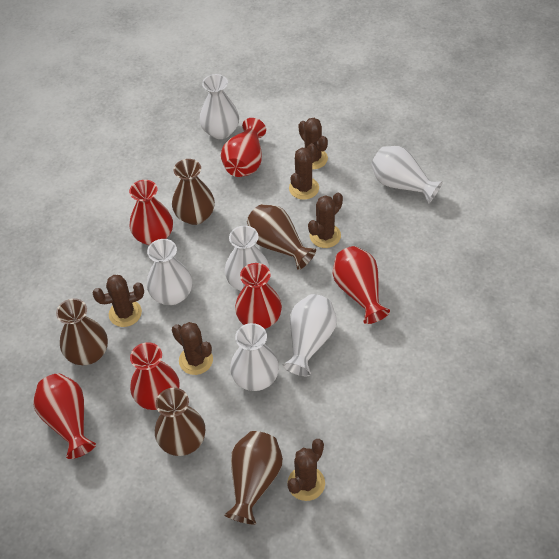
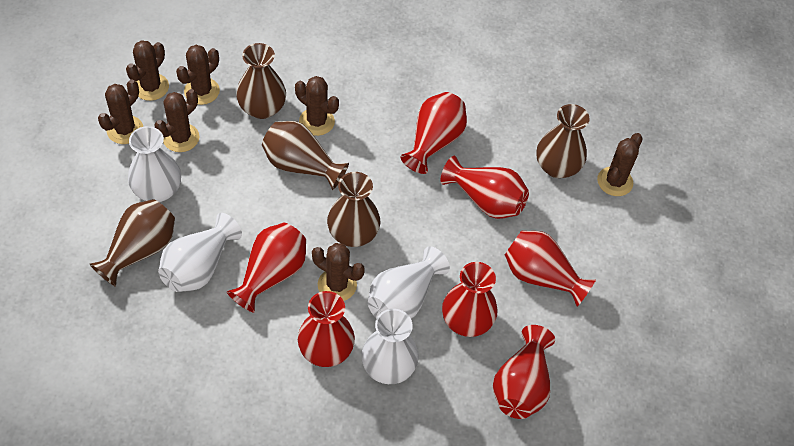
brown cactus: 6 -> 7
red vase: 6 -> 7
white vase: 6 -> 4

